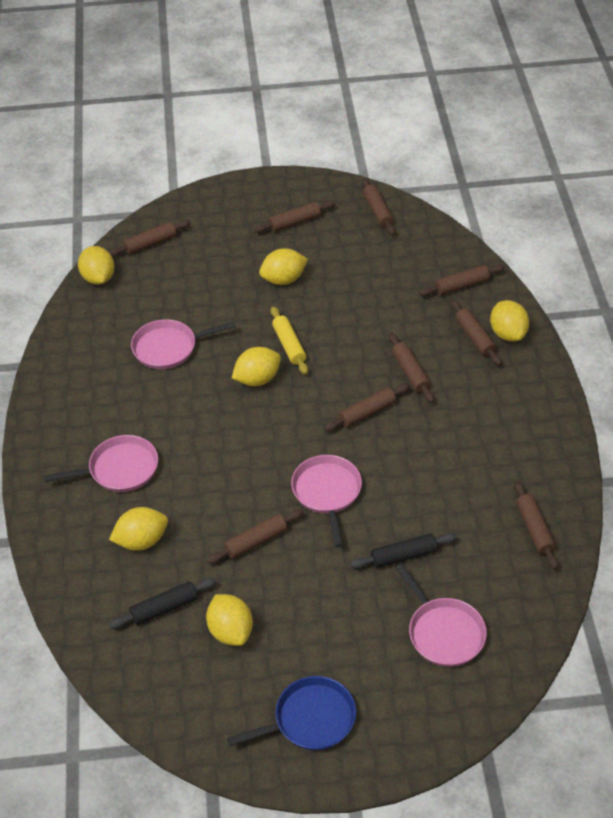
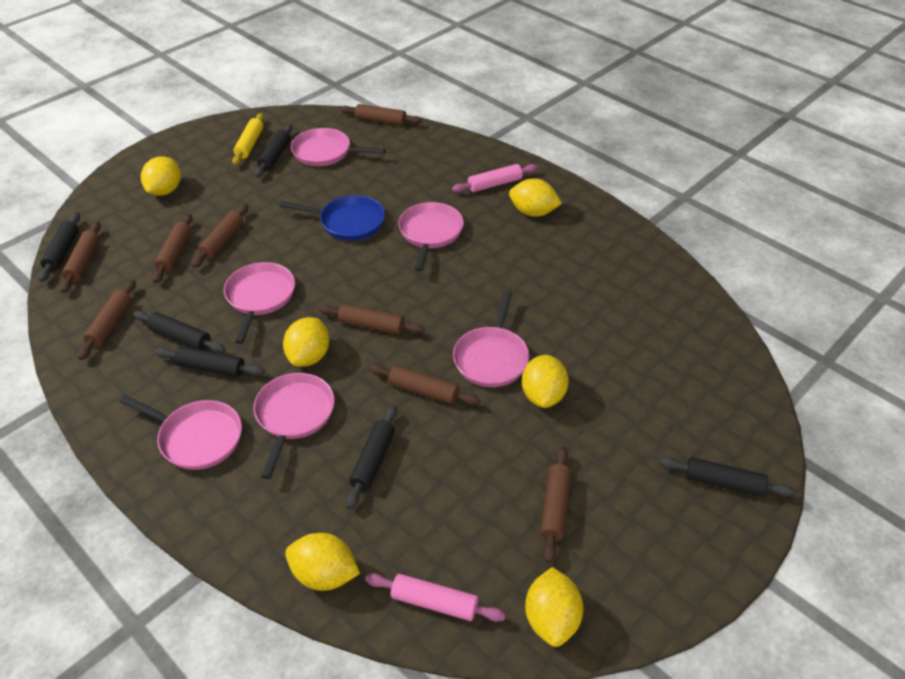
black rolling pin: 2 -> 6
brown rolling pin: 9 -> 8
pink pan: 4 -> 6
pink rolling pin: 0 -> 2

